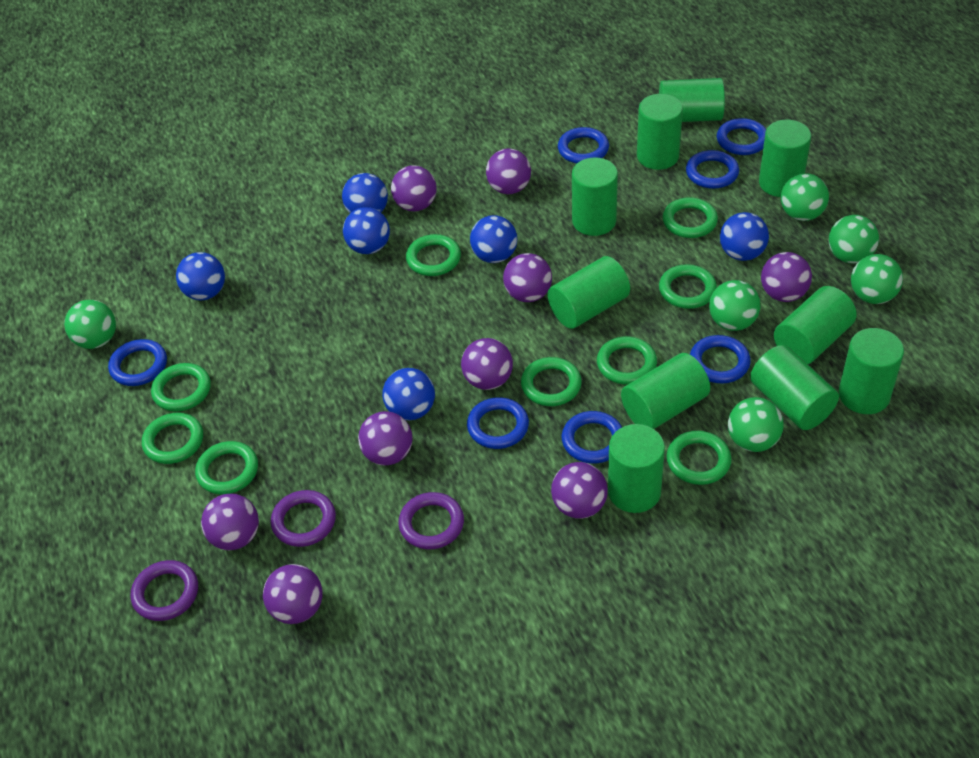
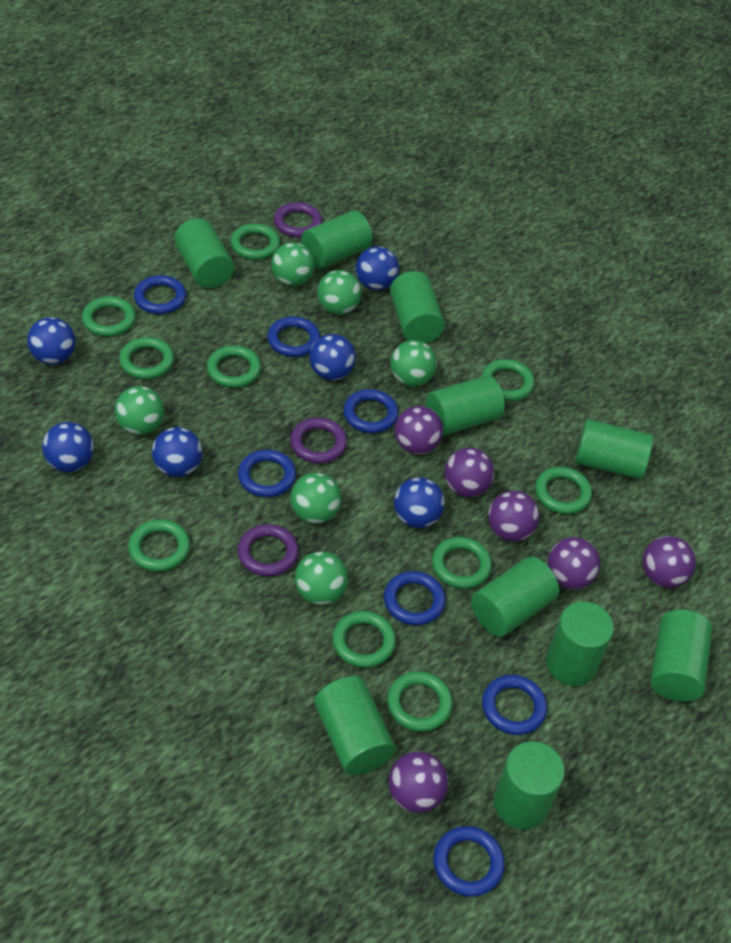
green ring: 9 -> 10
purple ball: 9 -> 6

